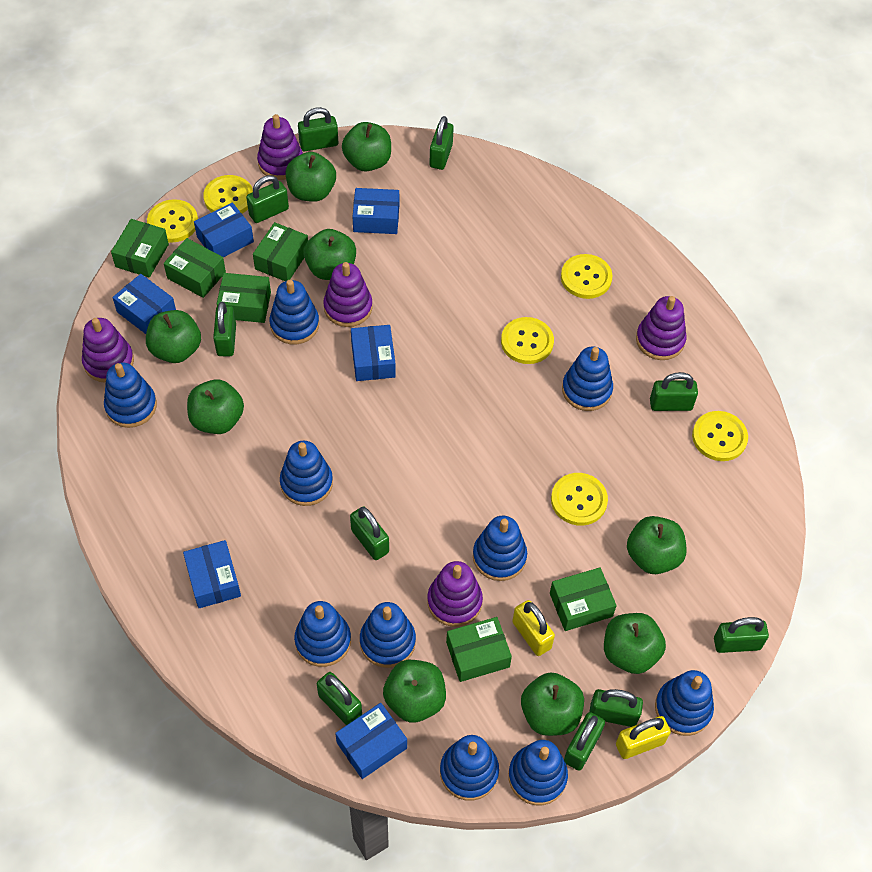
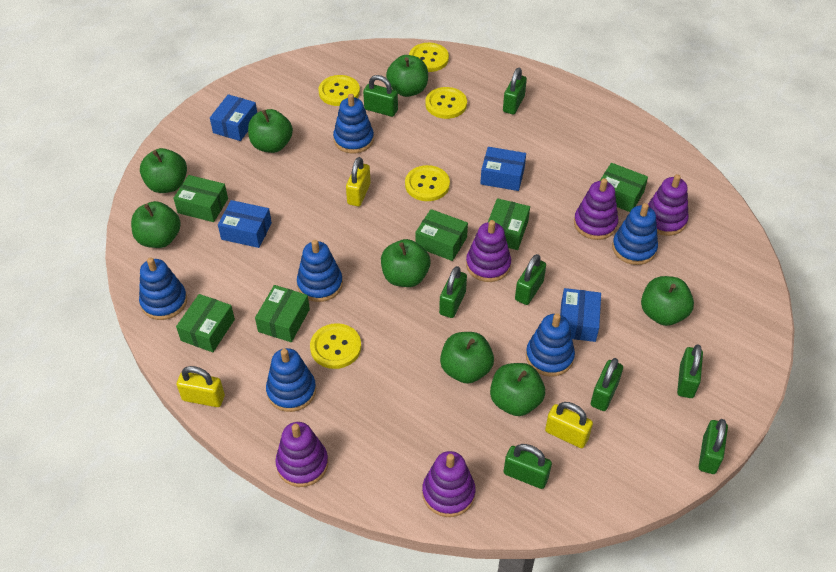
blue box: 6 -> 4
blue stacking toy: 10 -> 6
green apple: 9 -> 8
green padlock: 10 -> 8
yellow button: 6 -> 5
yellow padlock: 2 -> 3

